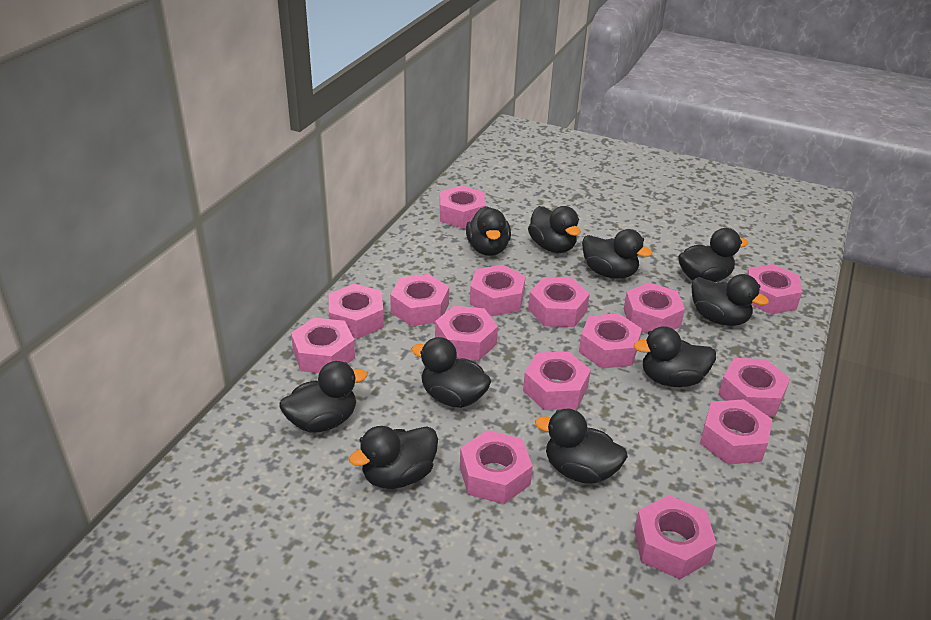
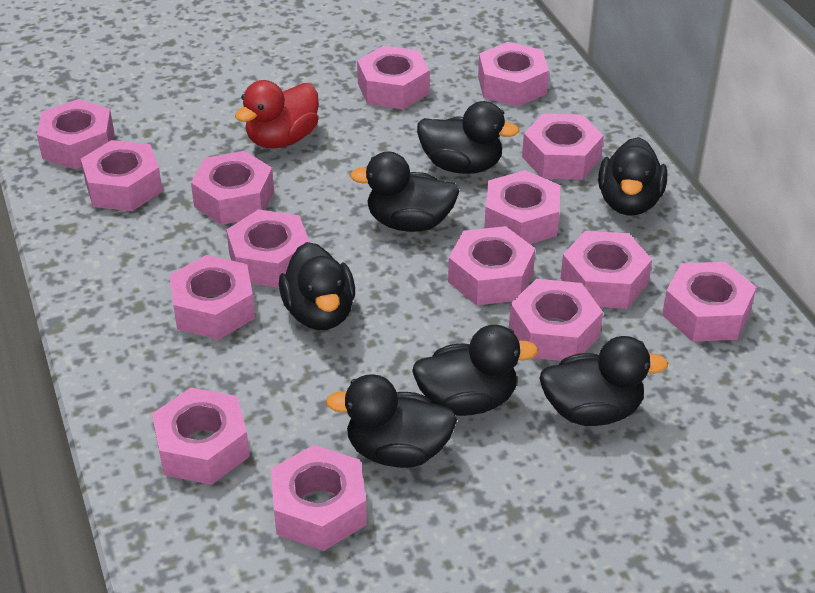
black duck: 10 -> 7
red duck: 0 -> 1

